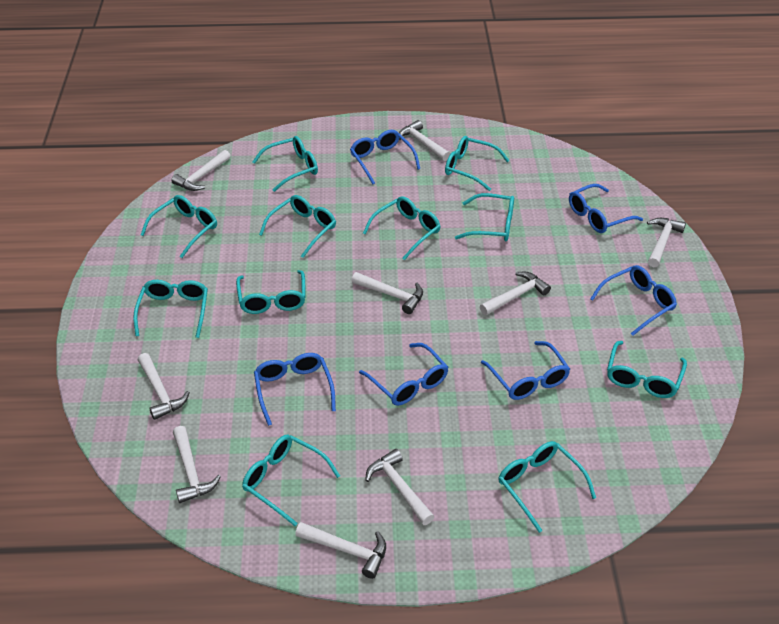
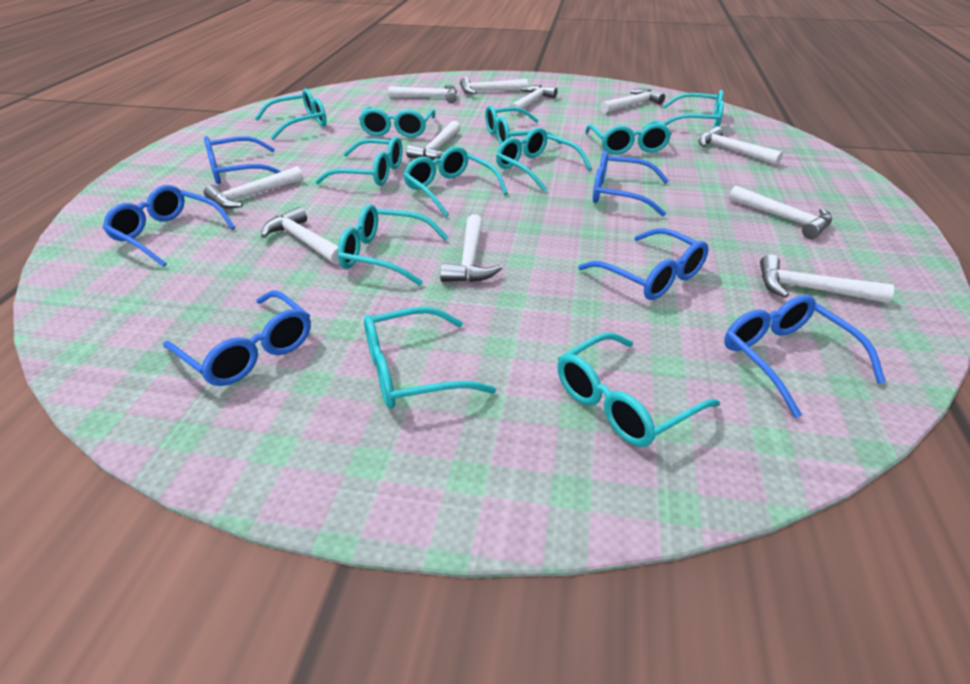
white hammer: 9 -> 11

